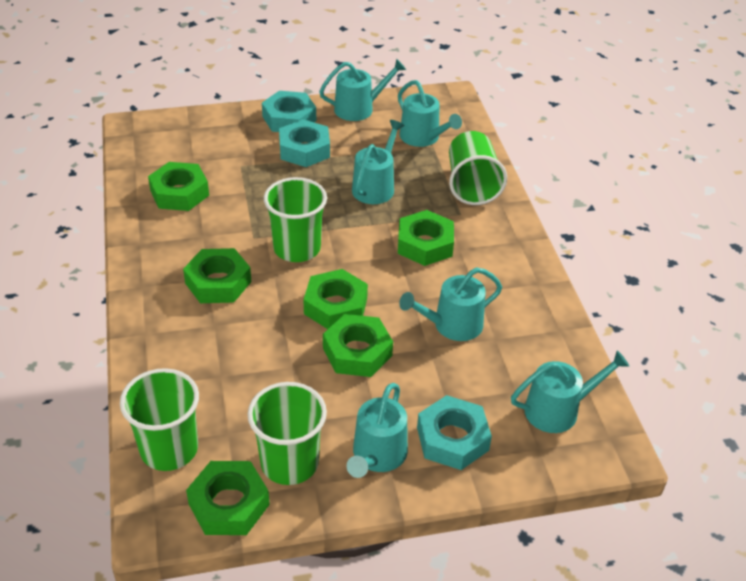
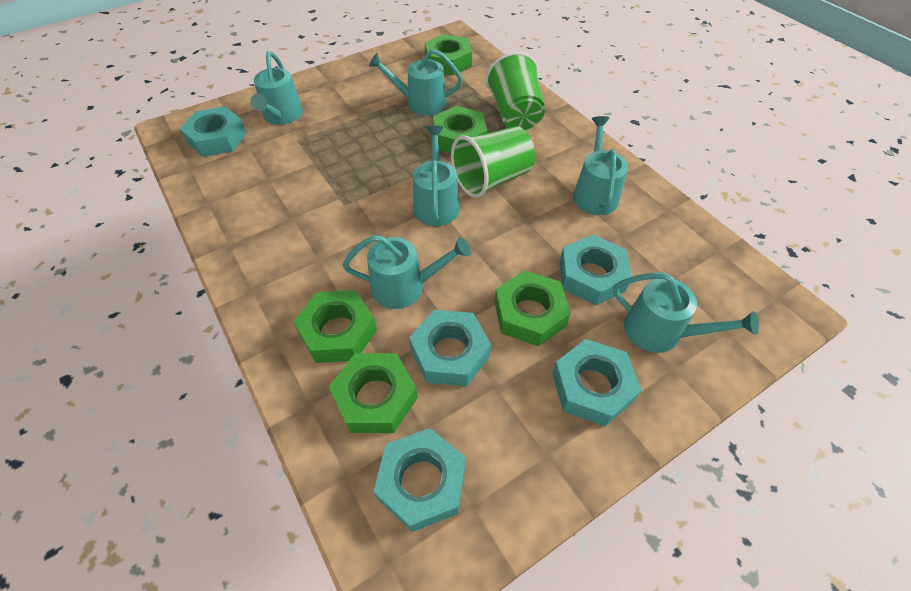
green cup: 4 -> 2
green nut: 6 -> 5
turquoise nut: 3 -> 5

